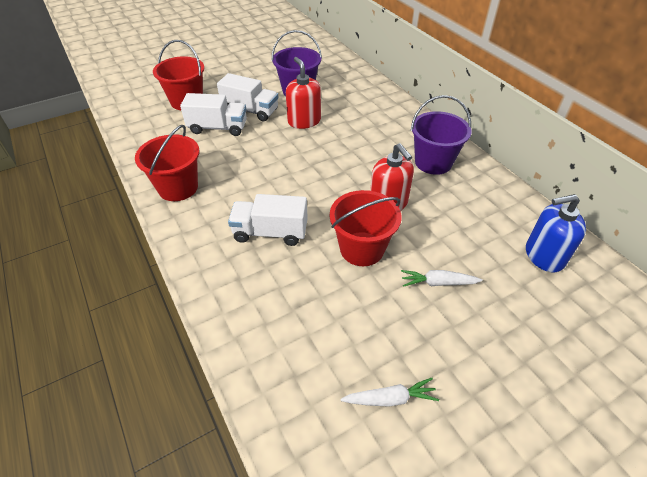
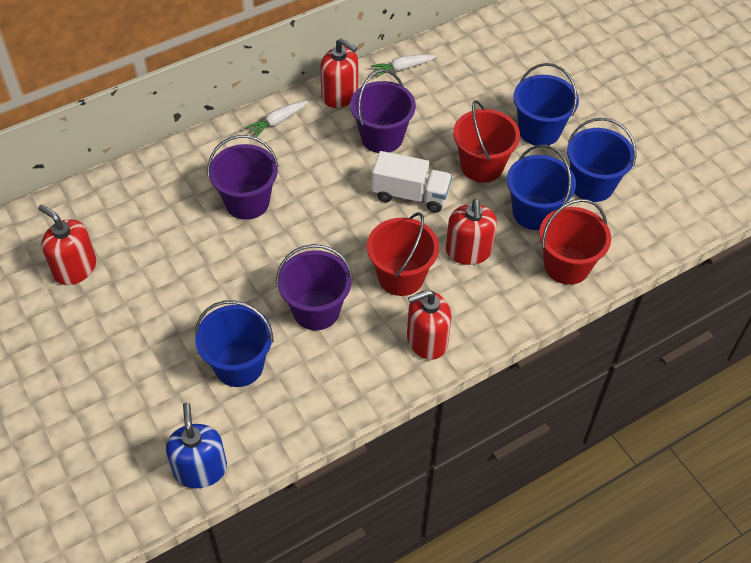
blue bucket: 0 -> 4
purple bucket: 2 -> 3
red soap dispenser: 2 -> 4
white truck: 3 -> 1

